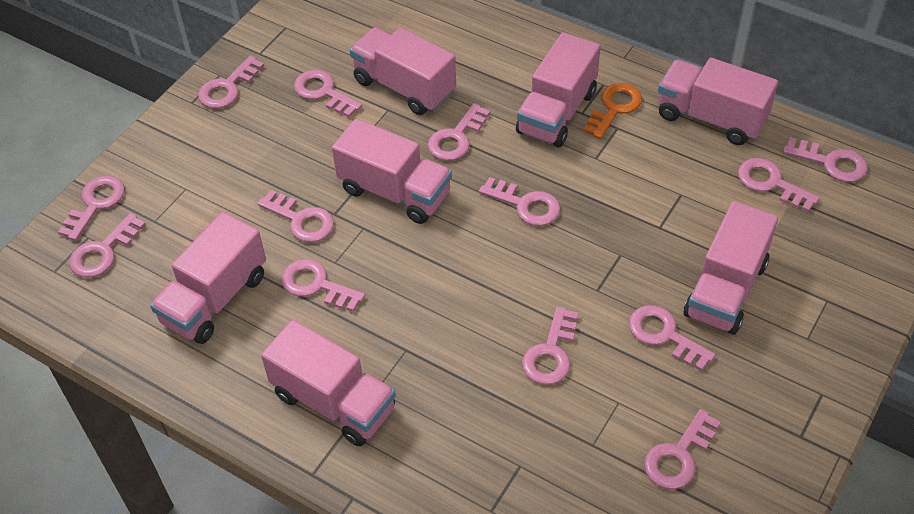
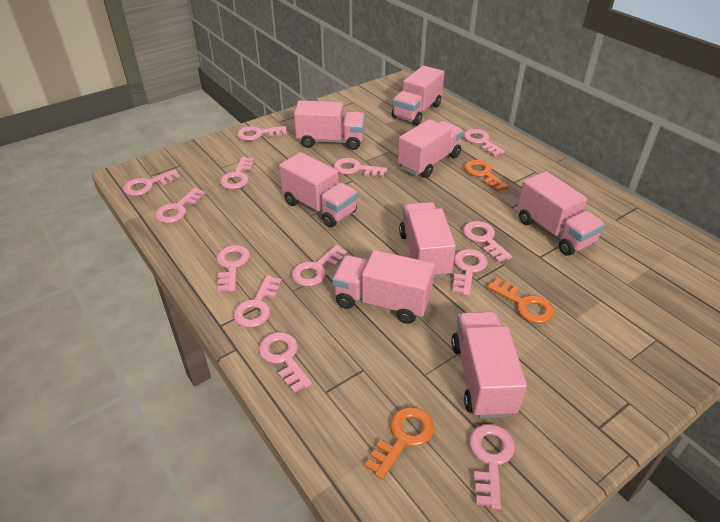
orange key: 1 -> 3
pink truck: 7 -> 8

